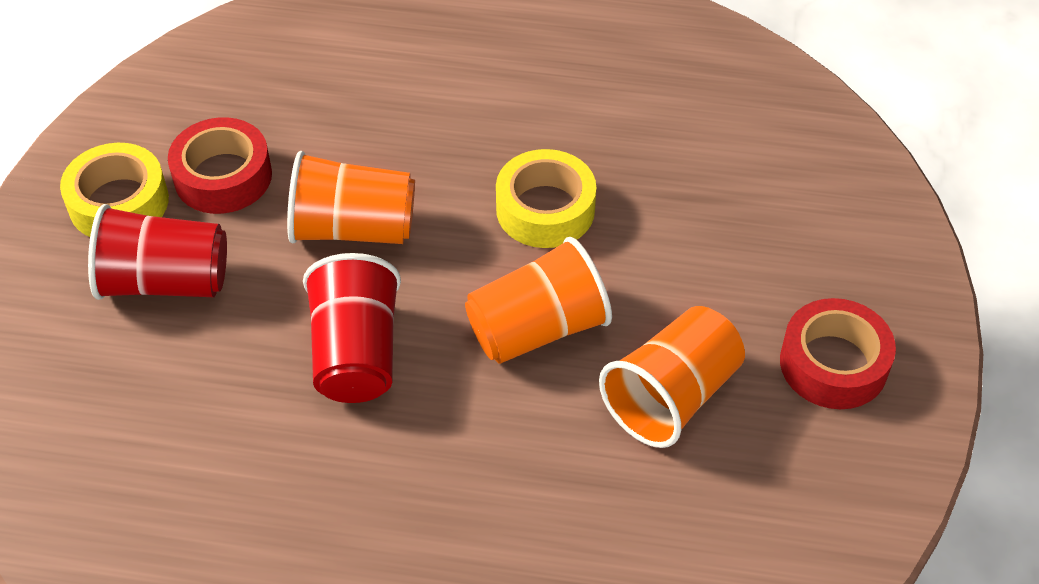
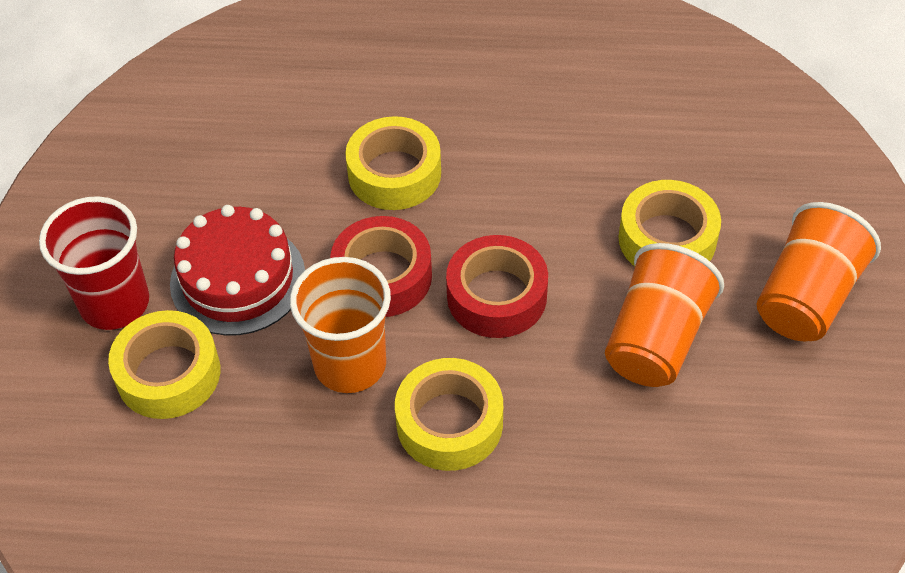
red cake: 0 -> 1
red cup: 2 -> 1
yellow tape: 2 -> 4

